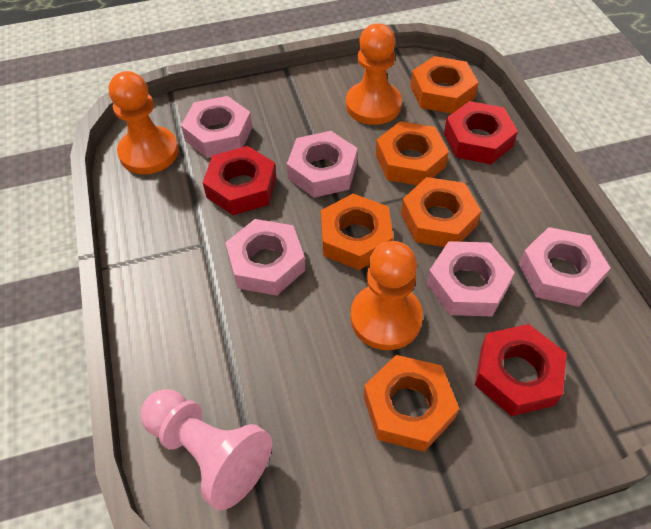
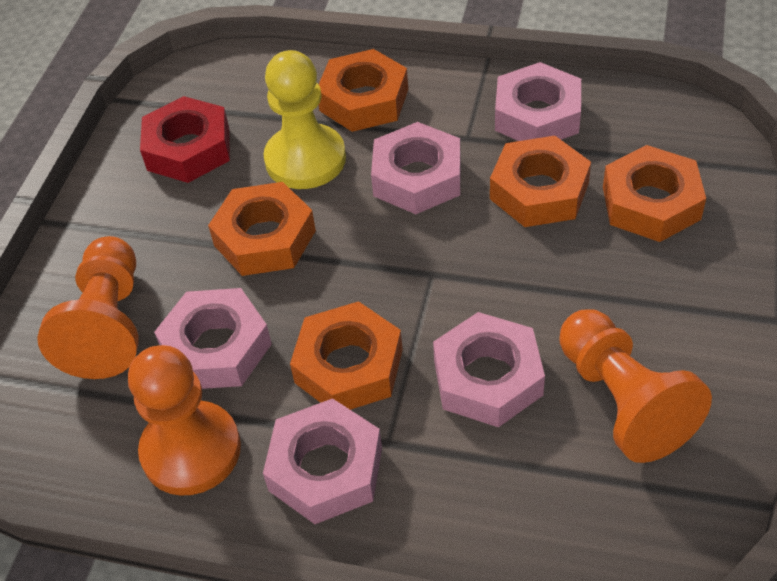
pink pawn: 1 -> 0
red nut: 3 -> 1
yellow pawn: 0 -> 1

